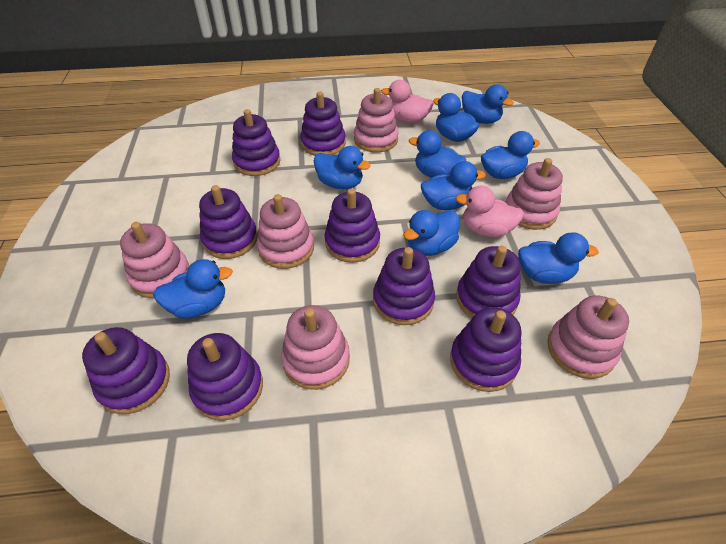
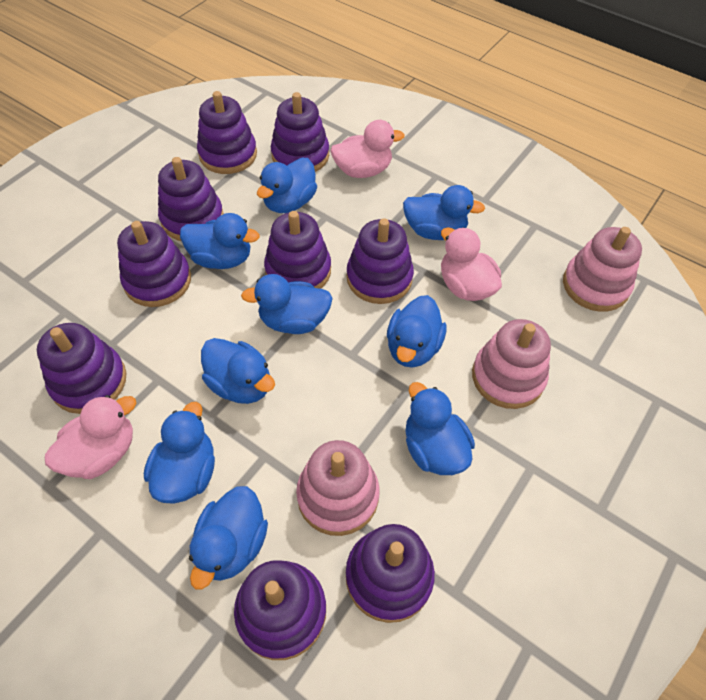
pink duck: 2 -> 3
pink stacking toy: 6 -> 3

